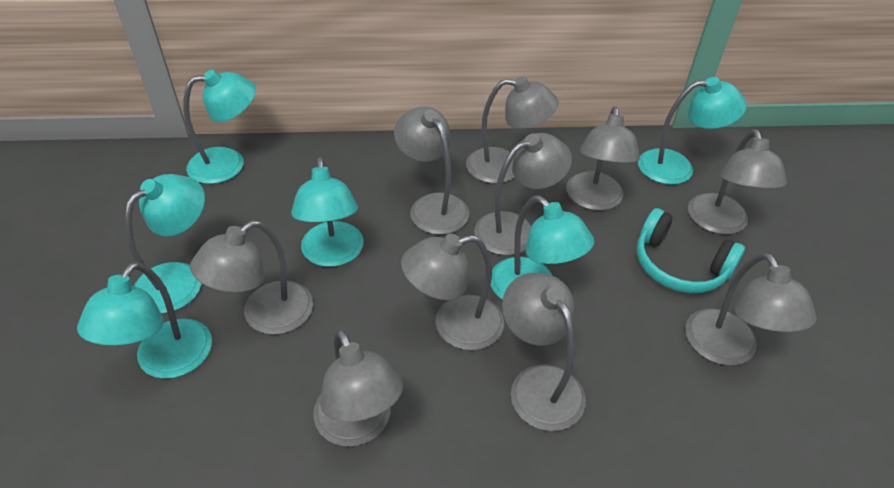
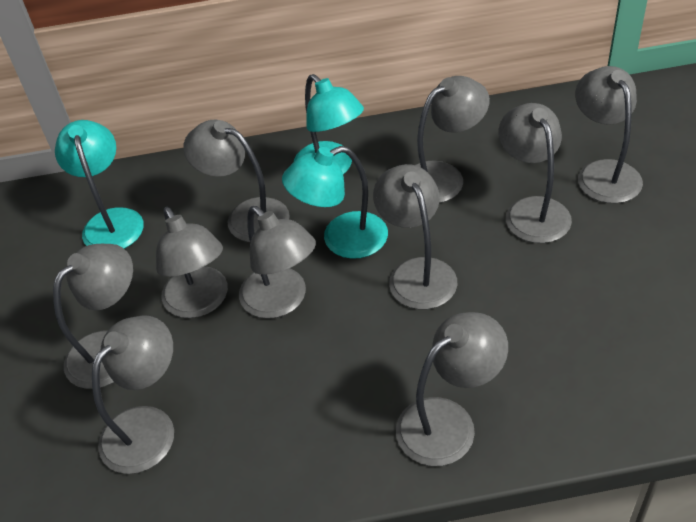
turquoise headphones: 1 -> 0
turquoise lamp: 6 -> 3

